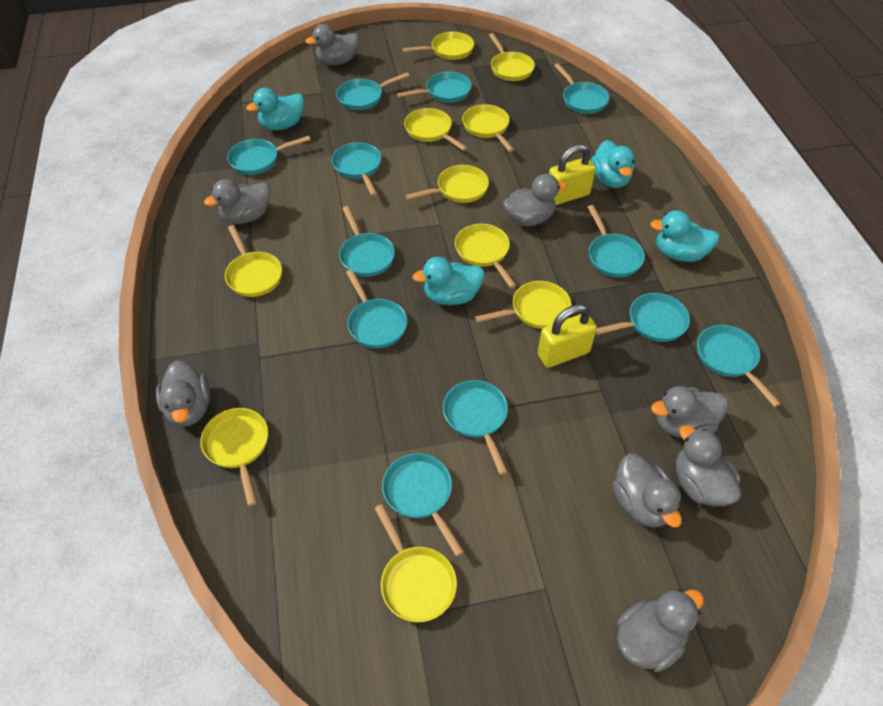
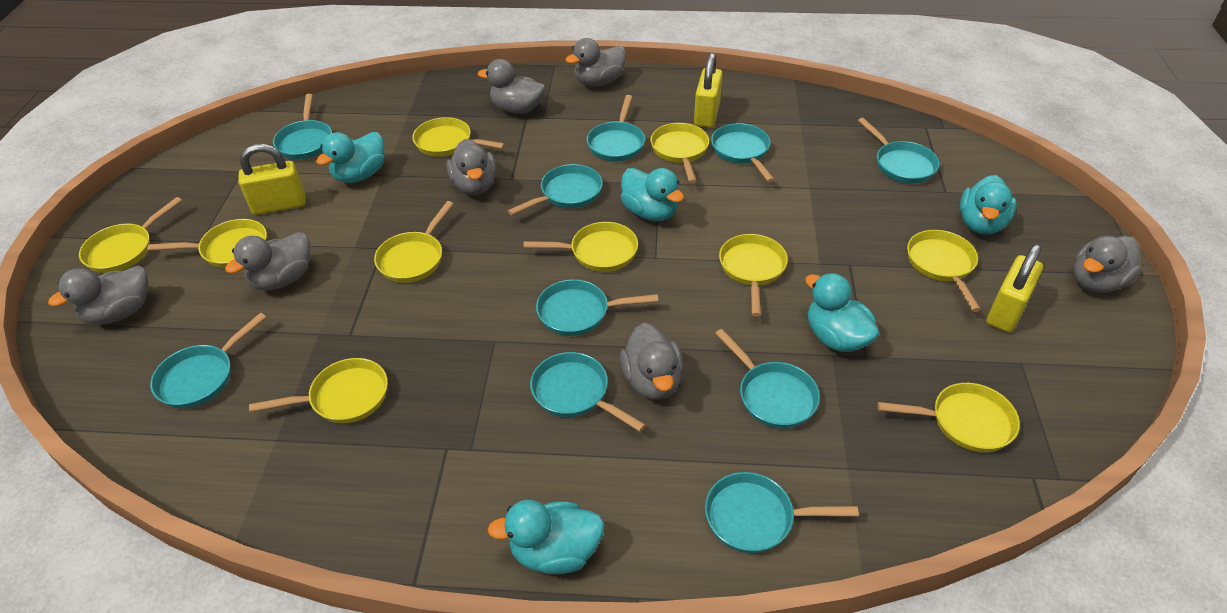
grey duck: 8 -> 7
turquoise duck: 4 -> 5
turquoise pan: 12 -> 10
yellow padlock: 2 -> 3

